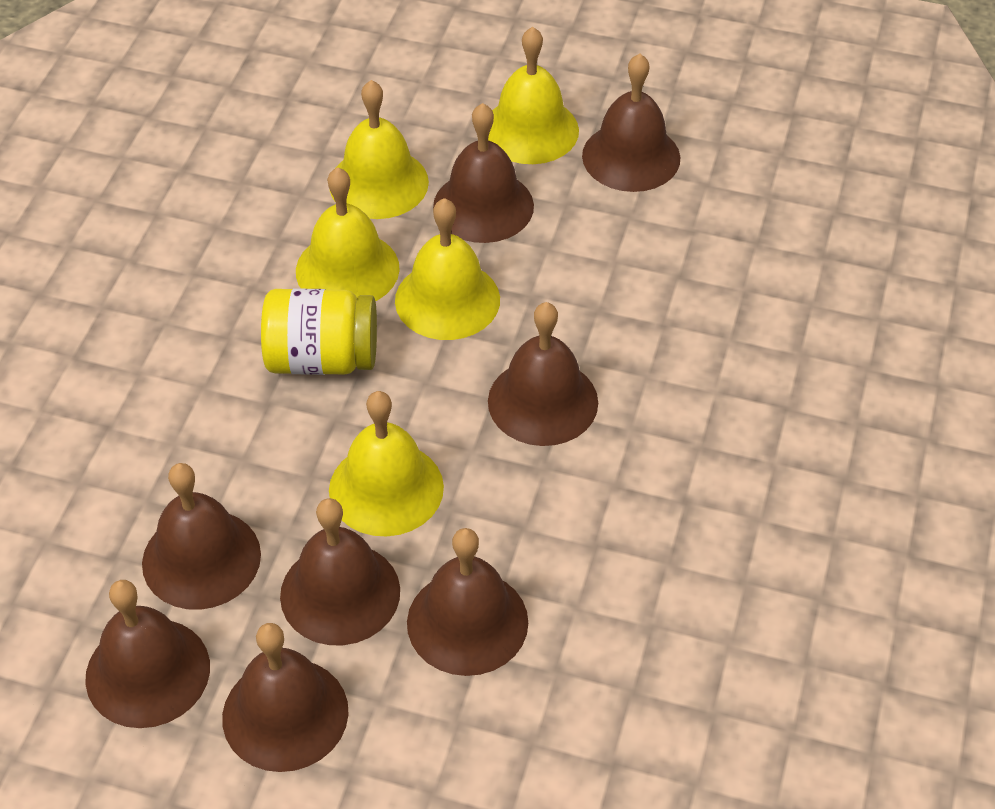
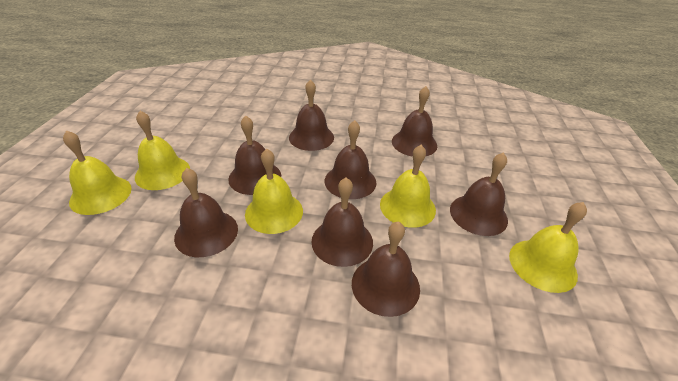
yellow jar: 1 -> 0

